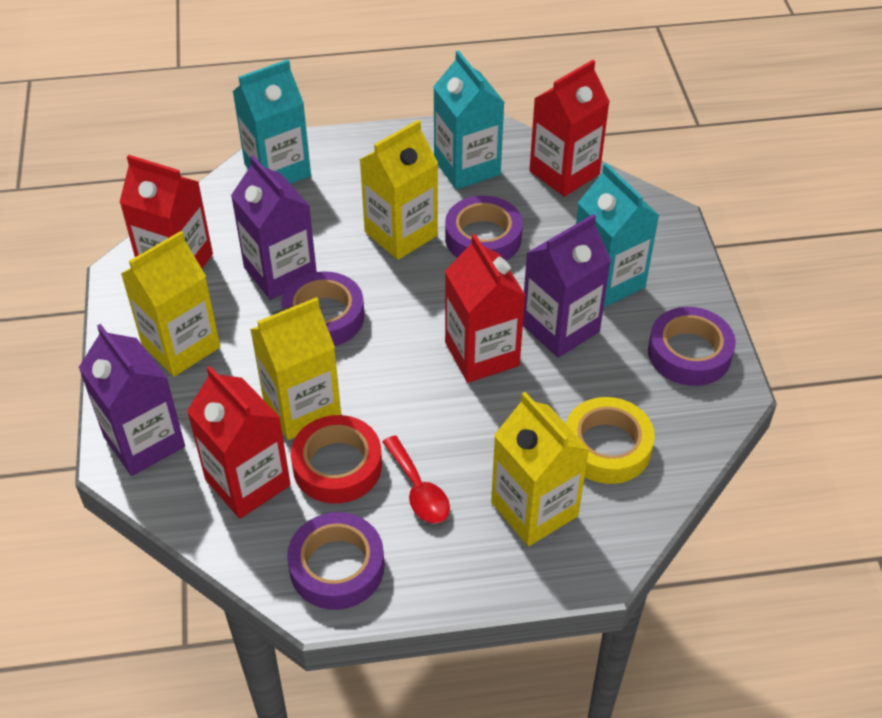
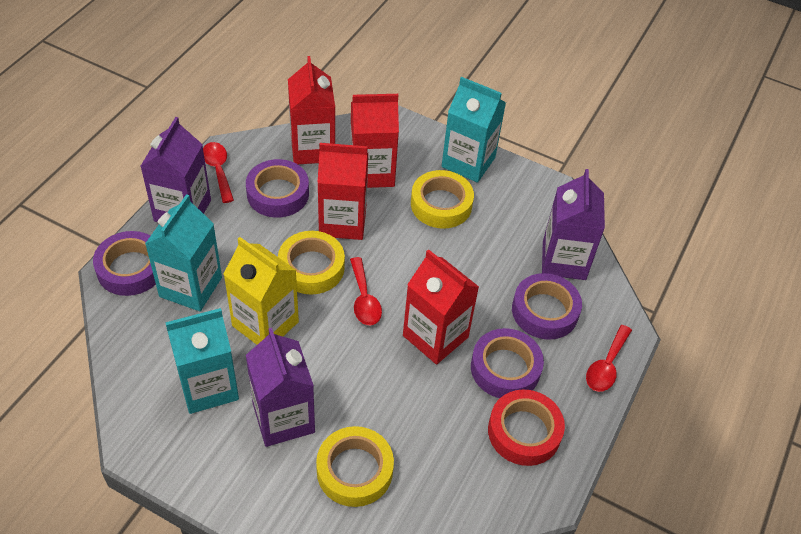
red spoon: 1 -> 3
yellow carton: 4 -> 1
yellow tape: 1 -> 3

